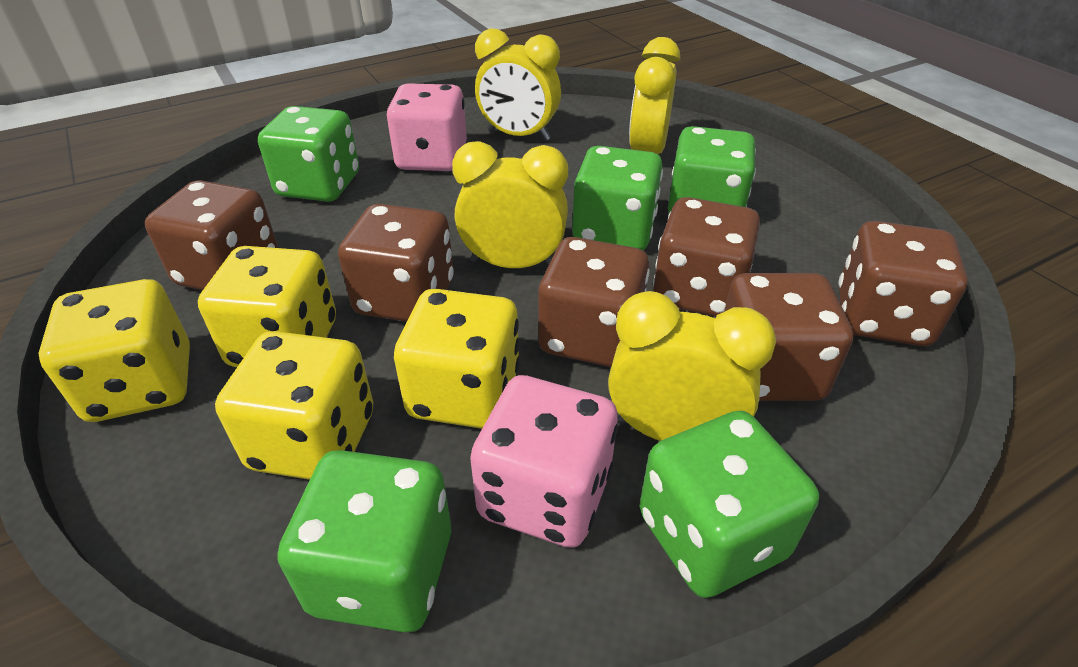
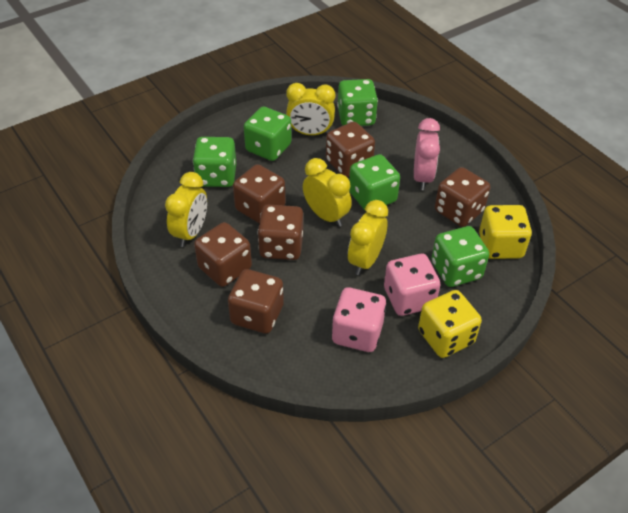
pink clock: 0 -> 1
yellow dice: 4 -> 2

